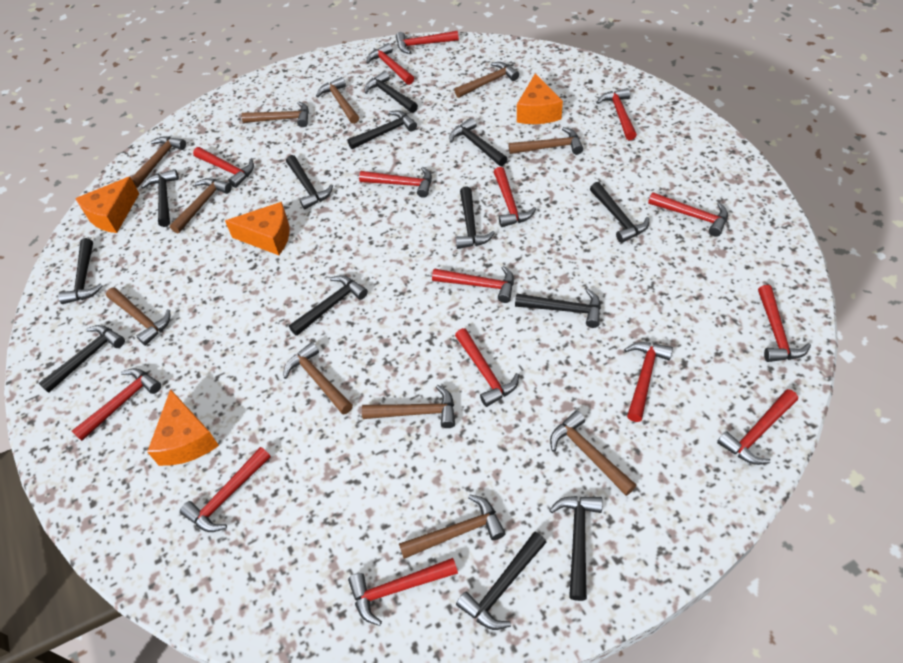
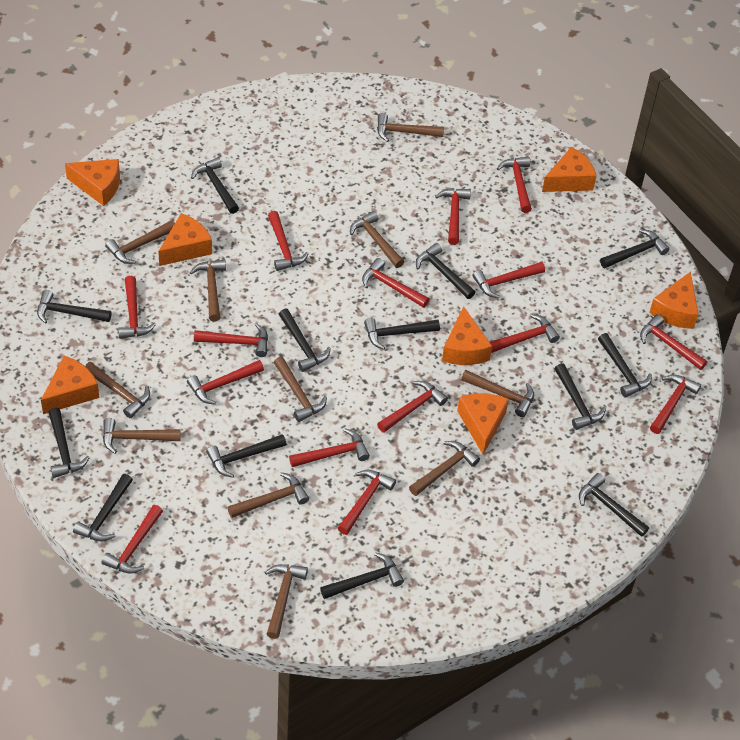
orange cheese: 4 -> 7

